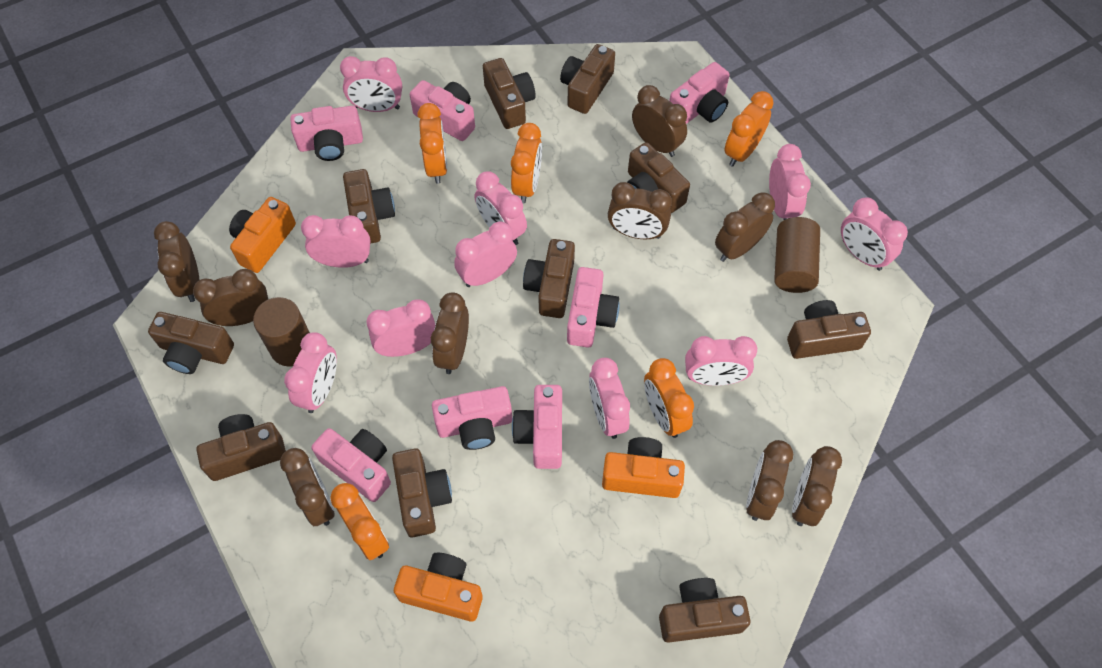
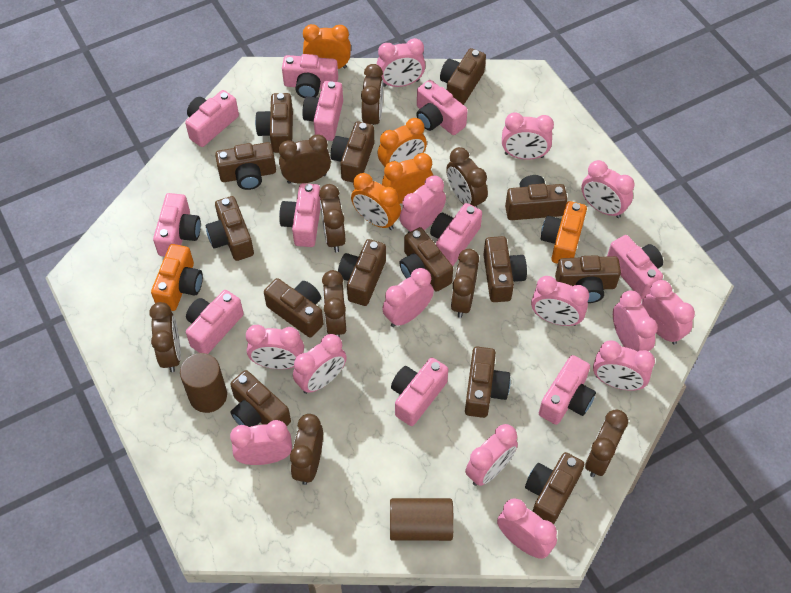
brown camera: 10 -> 14
orange camera: 3 -> 2
orange clock: 5 -> 4
pink camera: 7 -> 11
pink clock: 10 -> 14

